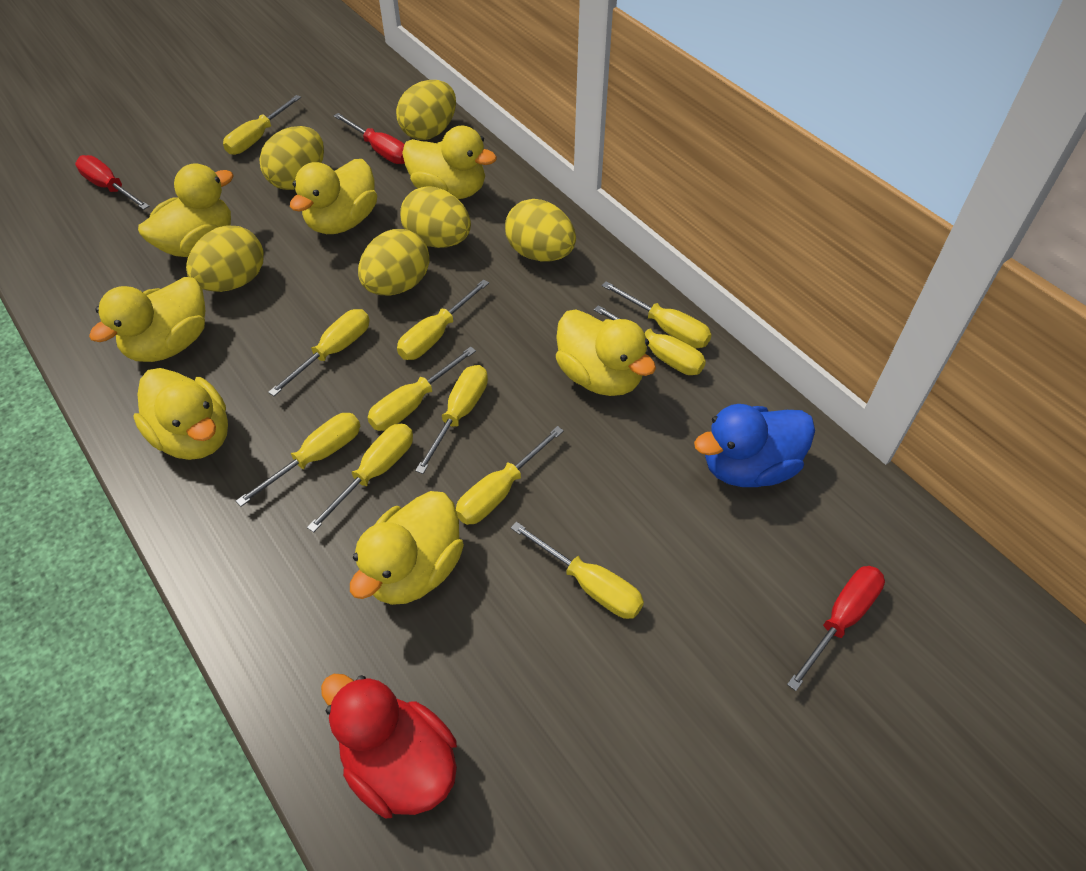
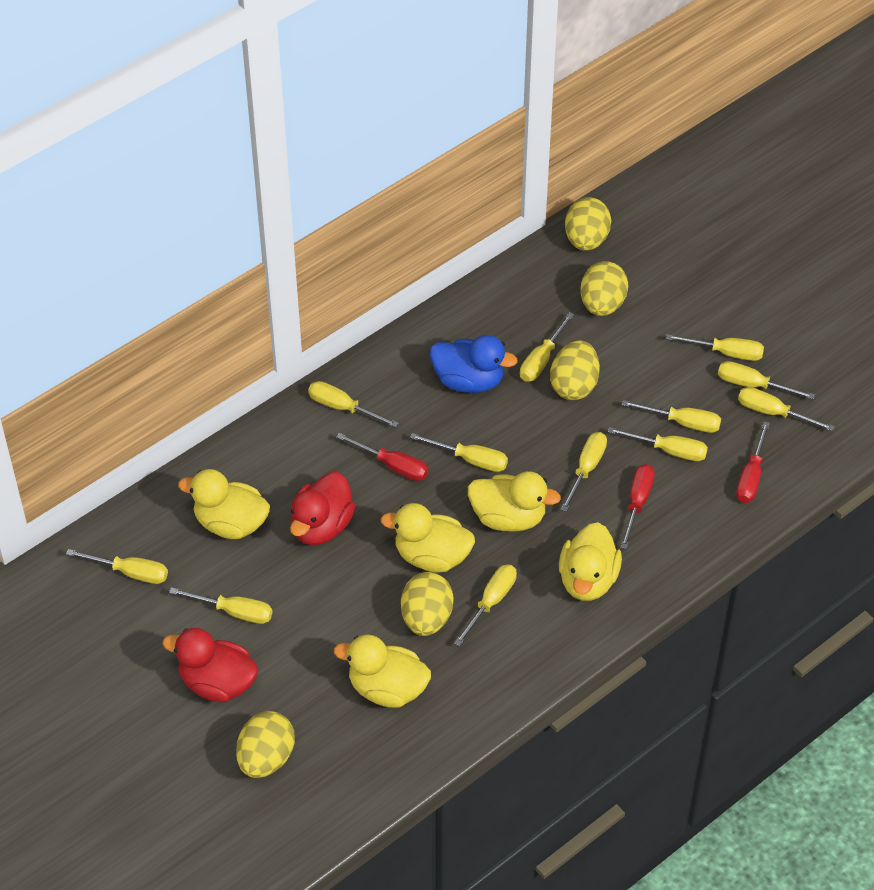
red duck: 1 -> 2
yellow duck: 7 -> 5
yellow egg: 6 -> 5
yellow screwdriver: 11 -> 12

